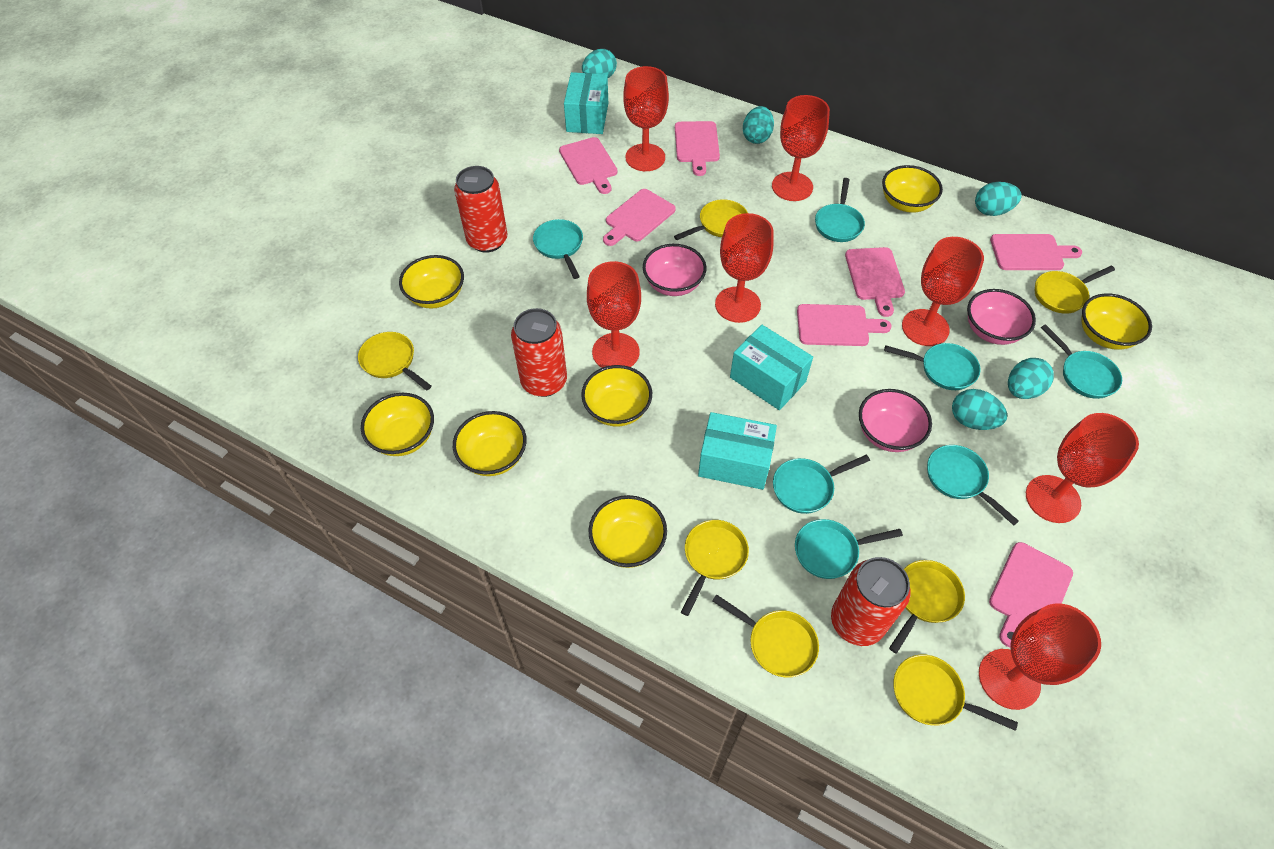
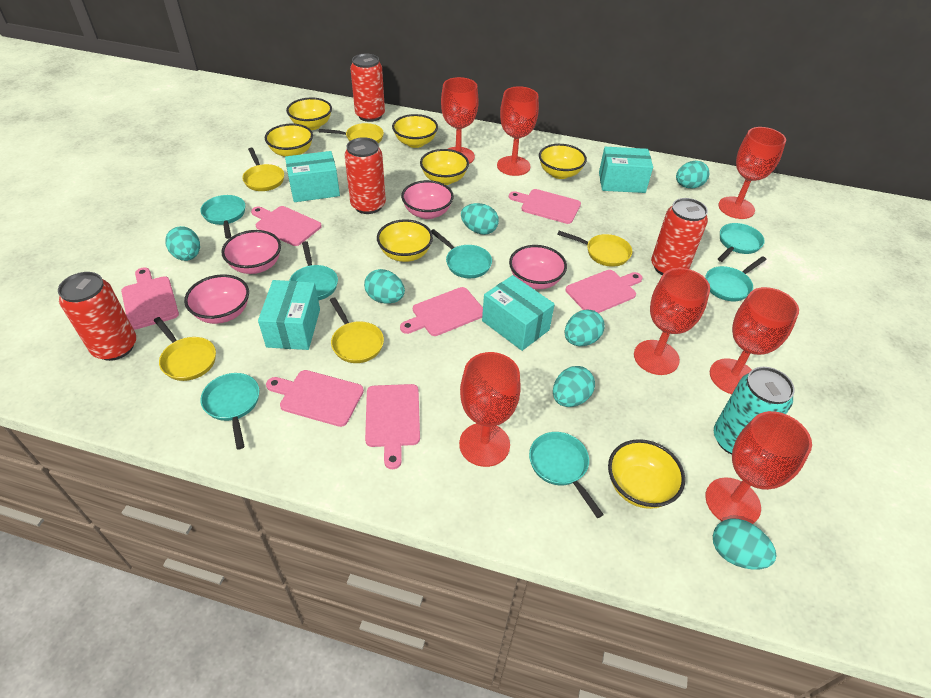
pink bowl: 3 -> 4
red can: 3 -> 4
turquoise box: 3 -> 4
turquoise can: 0 -> 1
turquoise egg: 5 -> 7
yellow pan: 7 -> 5

